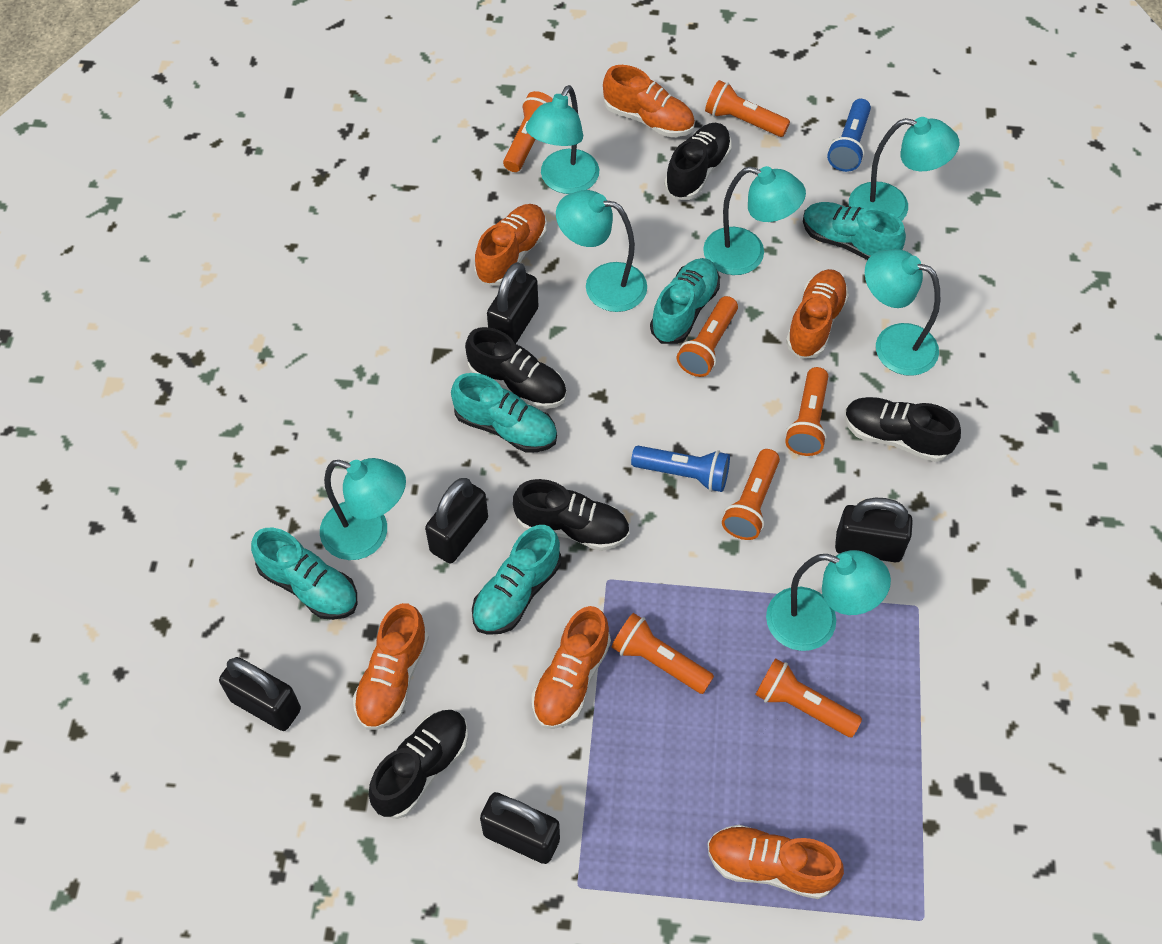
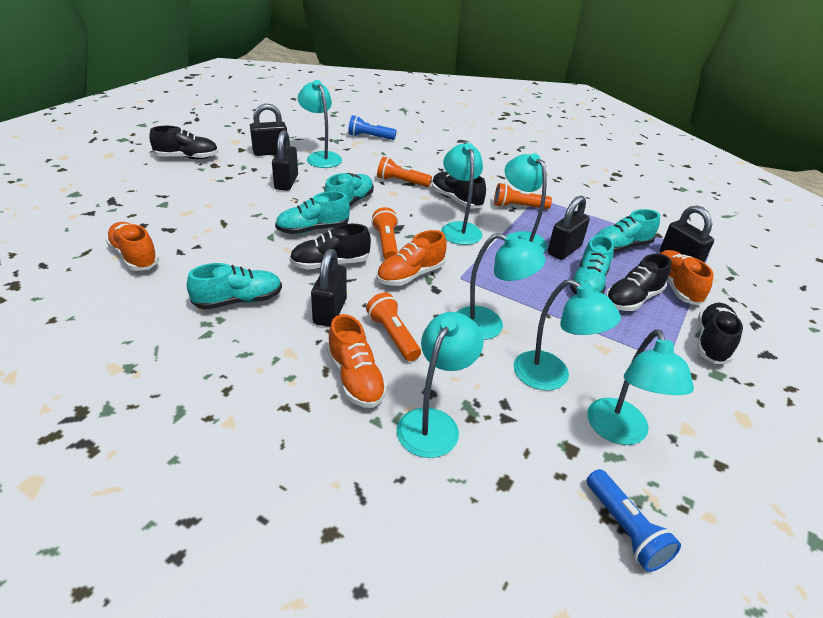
orange flashlight: 7 -> 4
orange shoe: 6 -> 4

